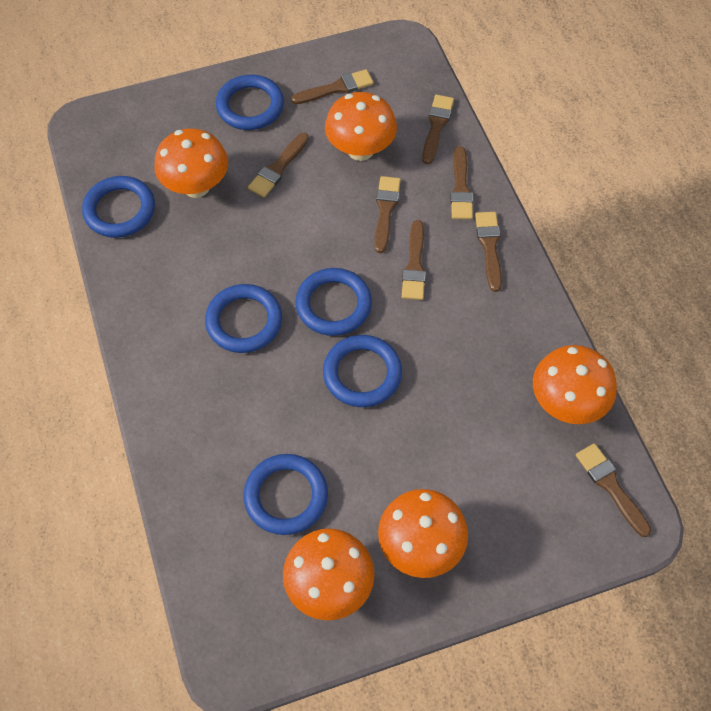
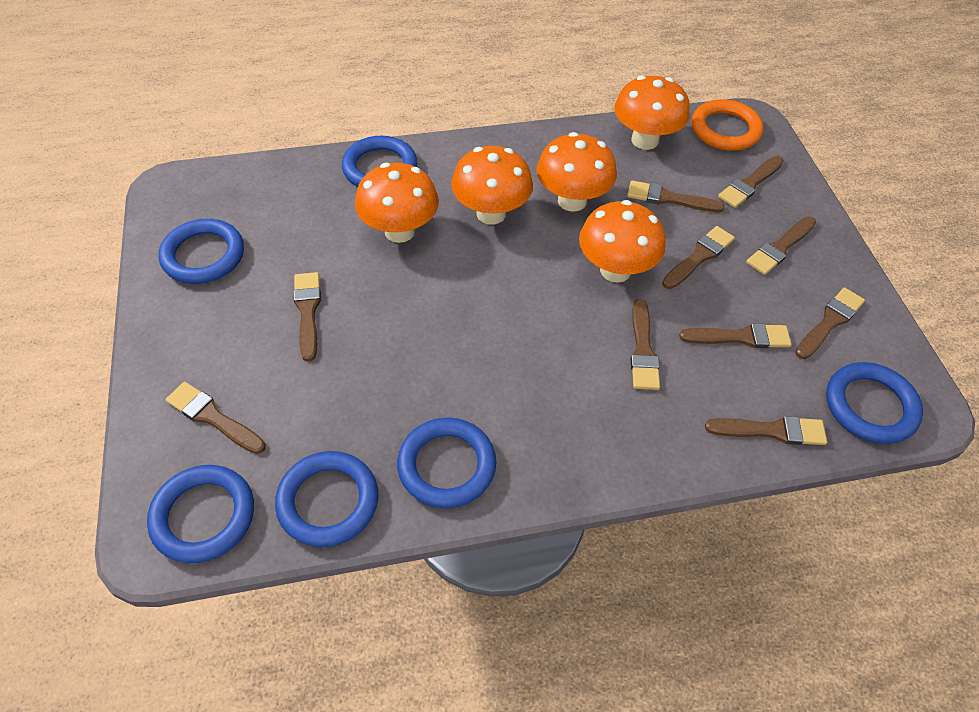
brown brush: 8 -> 10
orange ring: 0 -> 1

